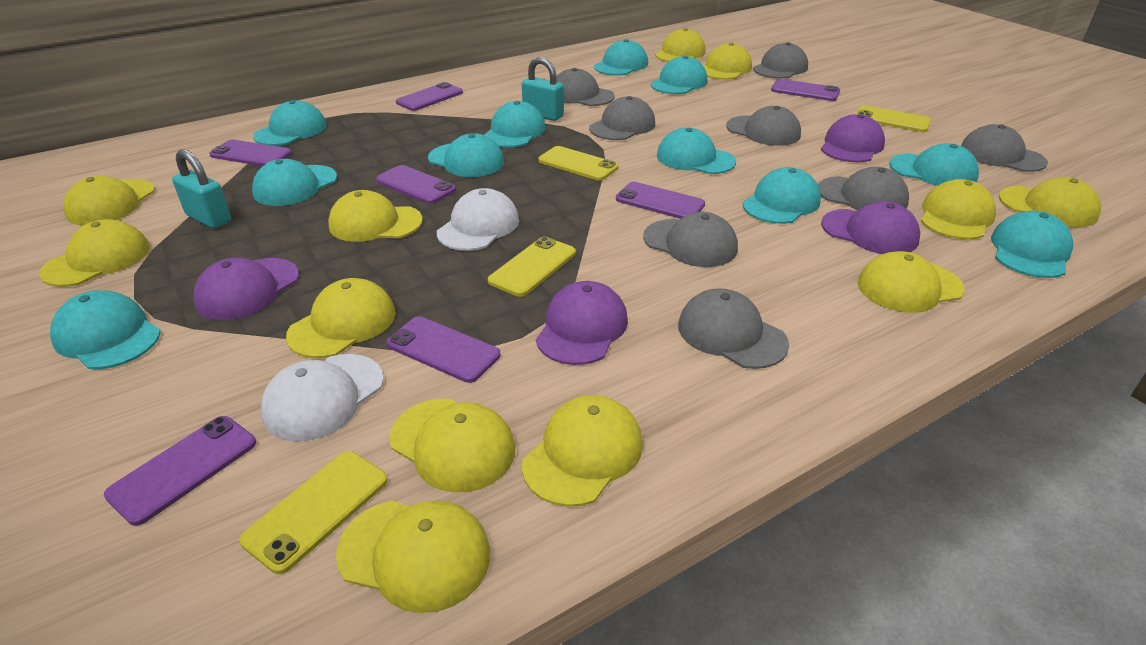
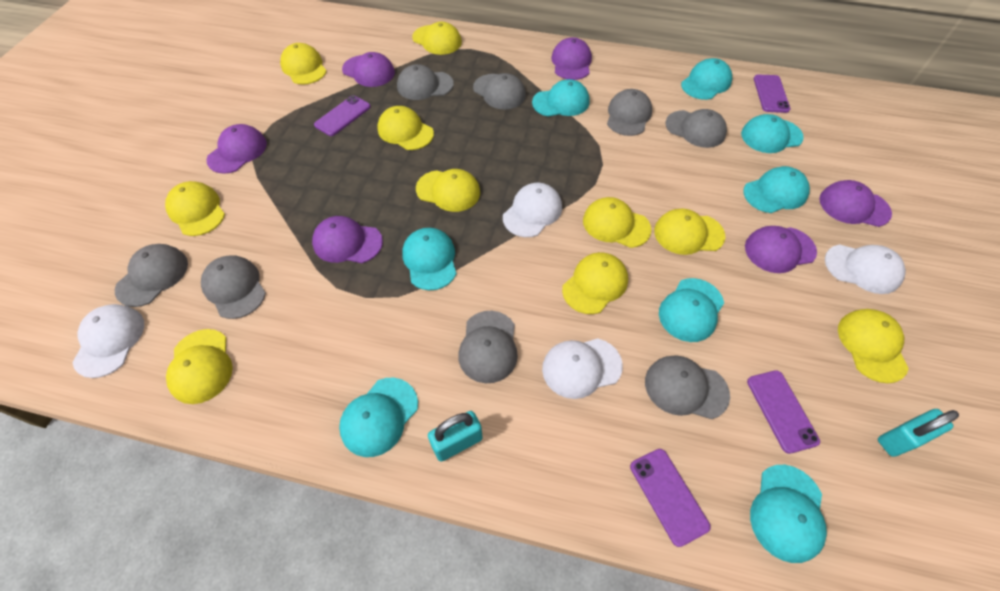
purple cap: 4 -> 6
purple phone: 7 -> 4
turquoise cap: 11 -> 8
white cap: 2 -> 4
yellow cap: 12 -> 10
yellow phone: 4 -> 0

